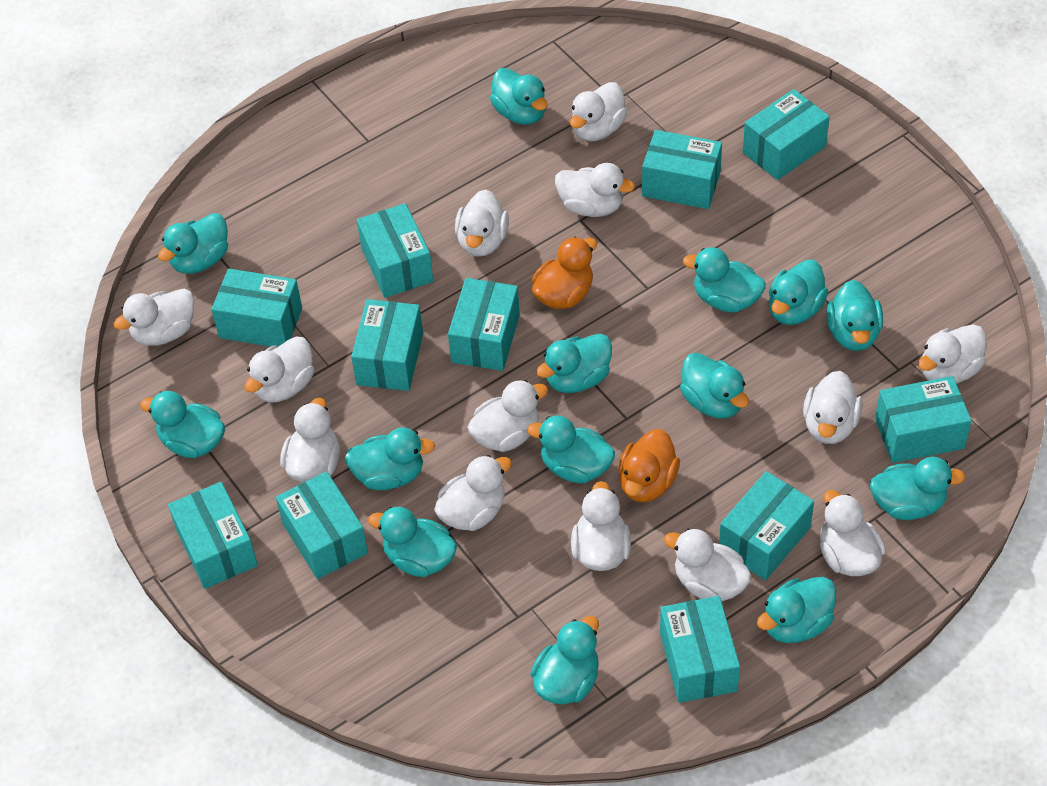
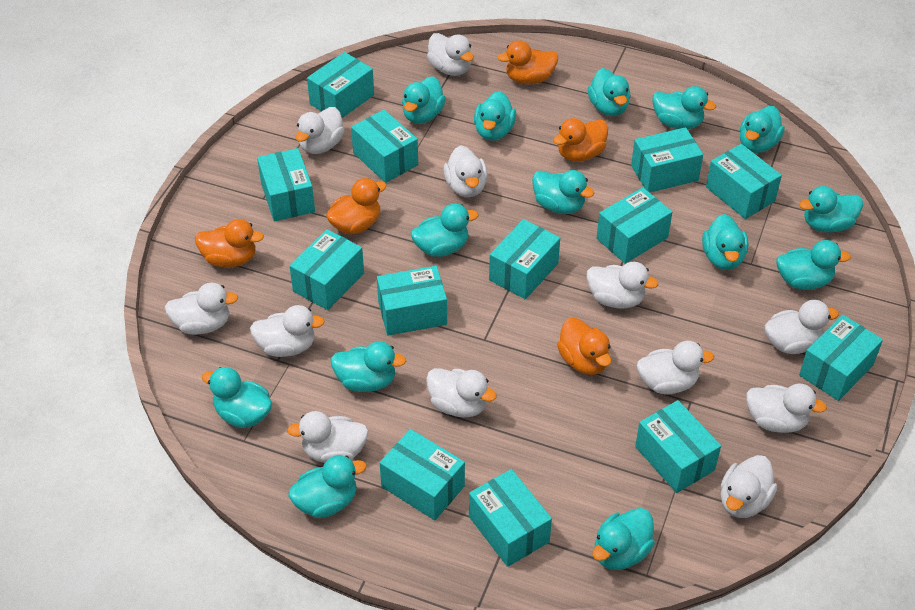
orange duck: 2 -> 5
turquoise box: 11 -> 13
white duck: 13 -> 12

